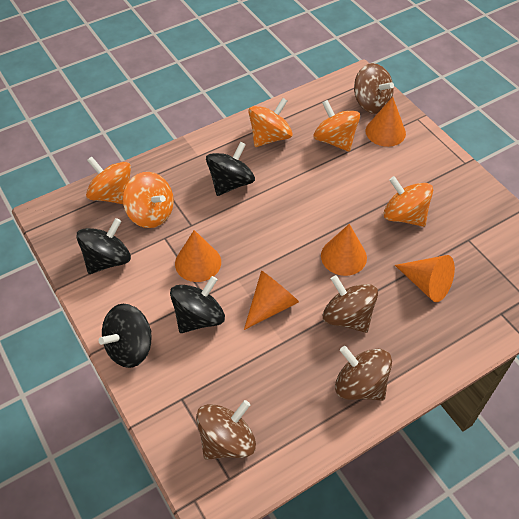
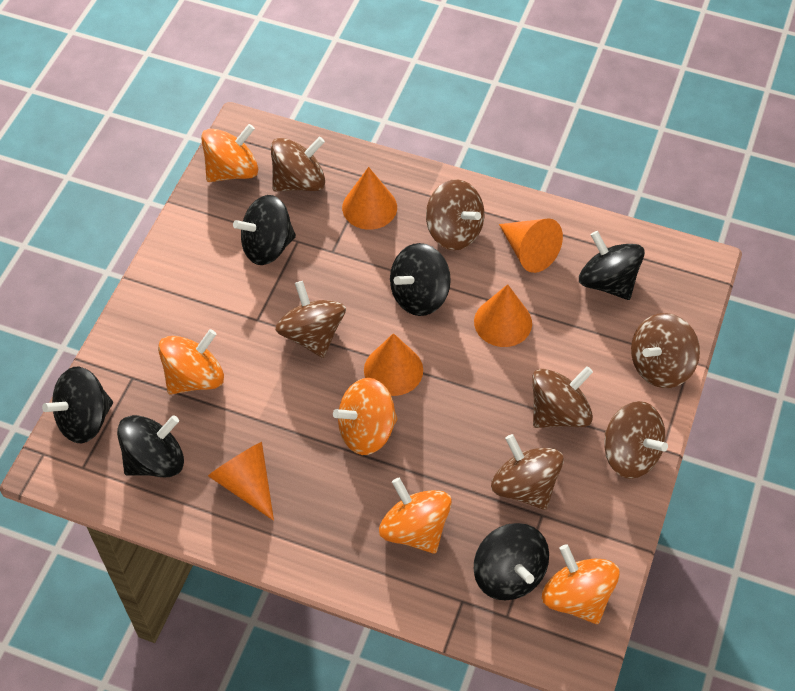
black spinning top: 4 -> 6
brown spinning top: 4 -> 7

